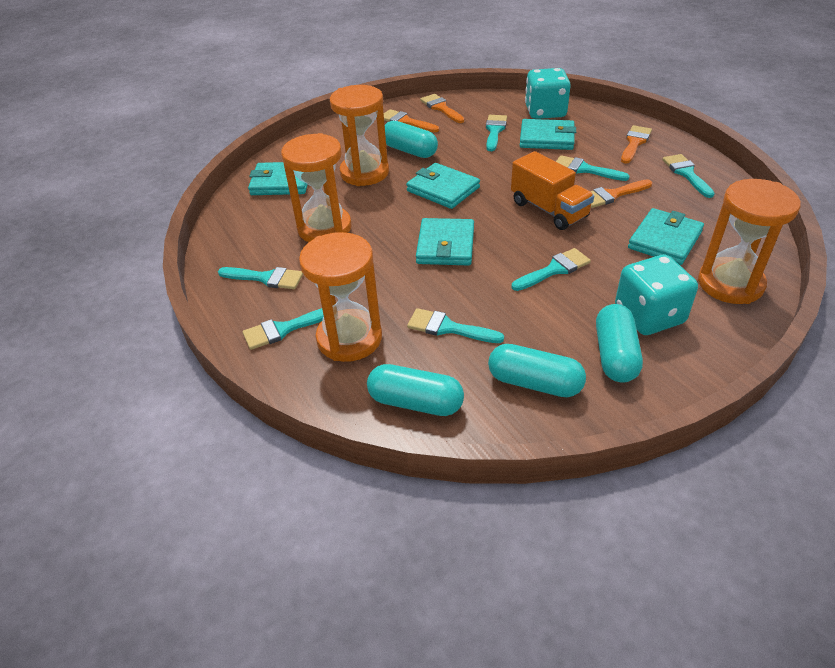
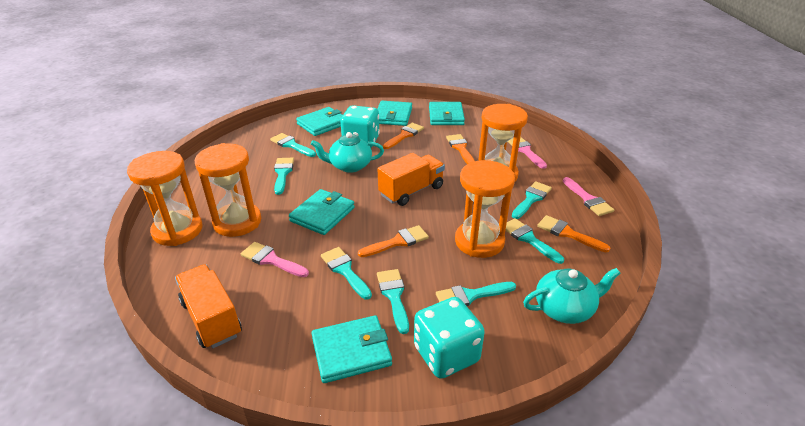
orange truck: 1 -> 2
pink brush: 0 -> 3
turquoise capsule: 4 -> 0
turquoise teapot: 0 -> 2

